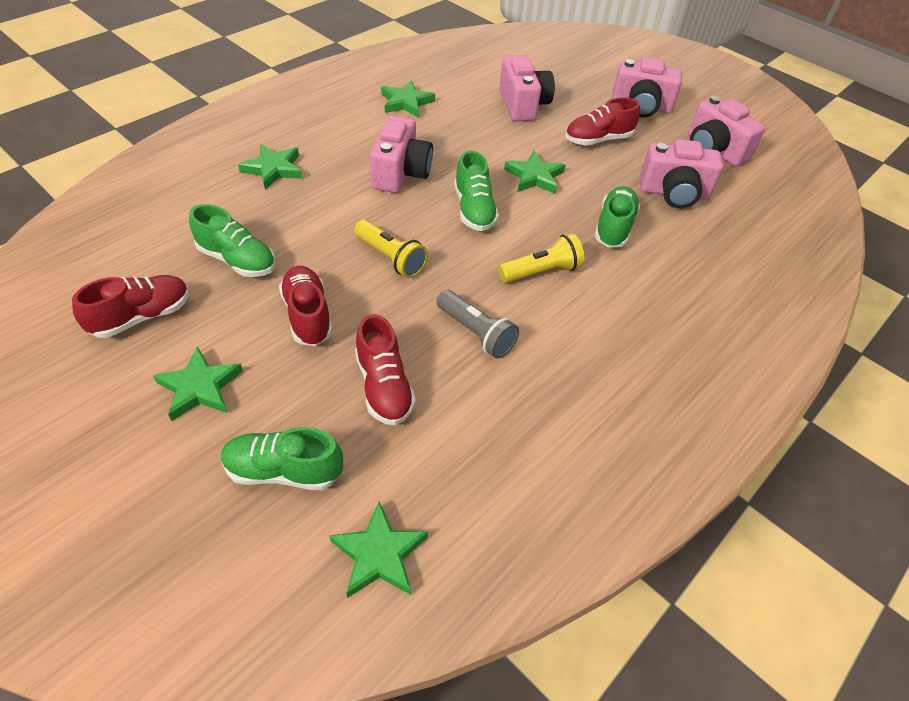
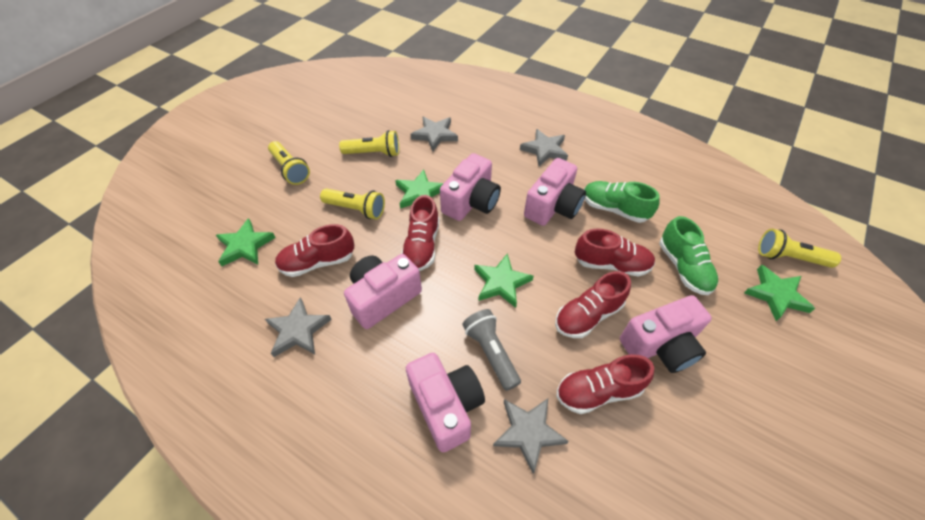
green shoe: 4 -> 2
green star: 5 -> 4
grey star: 0 -> 4
red shoe: 4 -> 5
yellow flashlight: 2 -> 4

